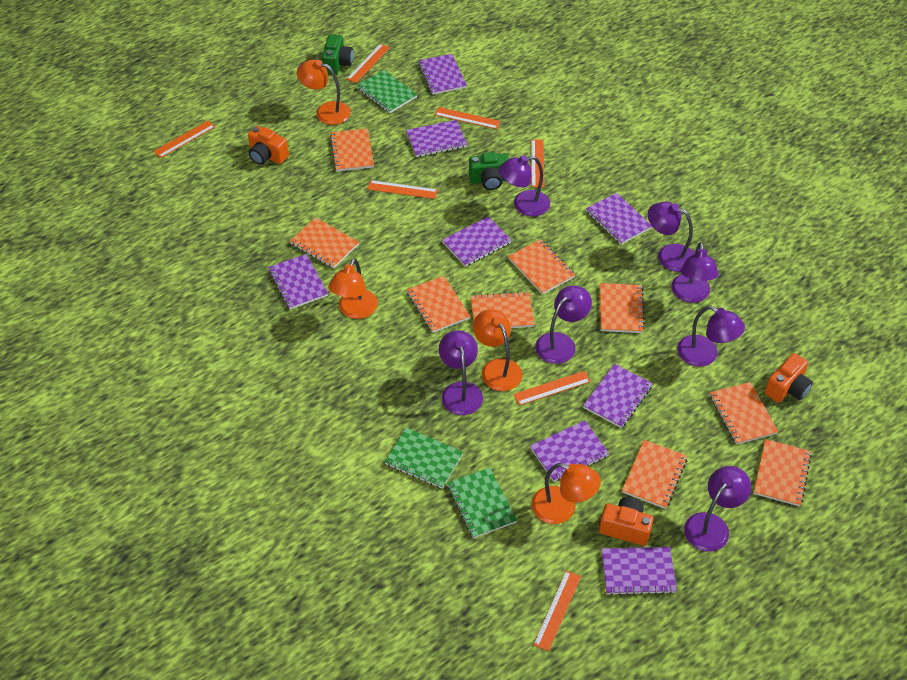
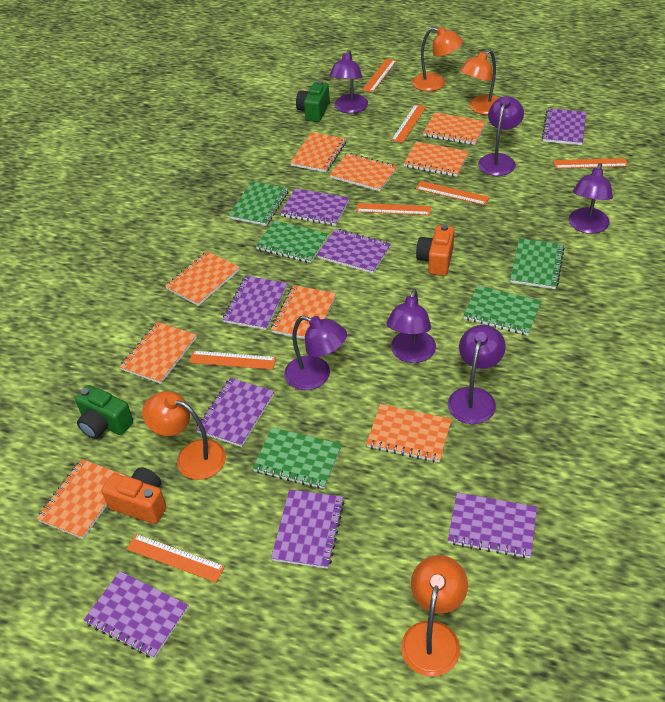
green notebook: 3 -> 5
orange camera: 3 -> 2
purple lamp: 7 -> 6

